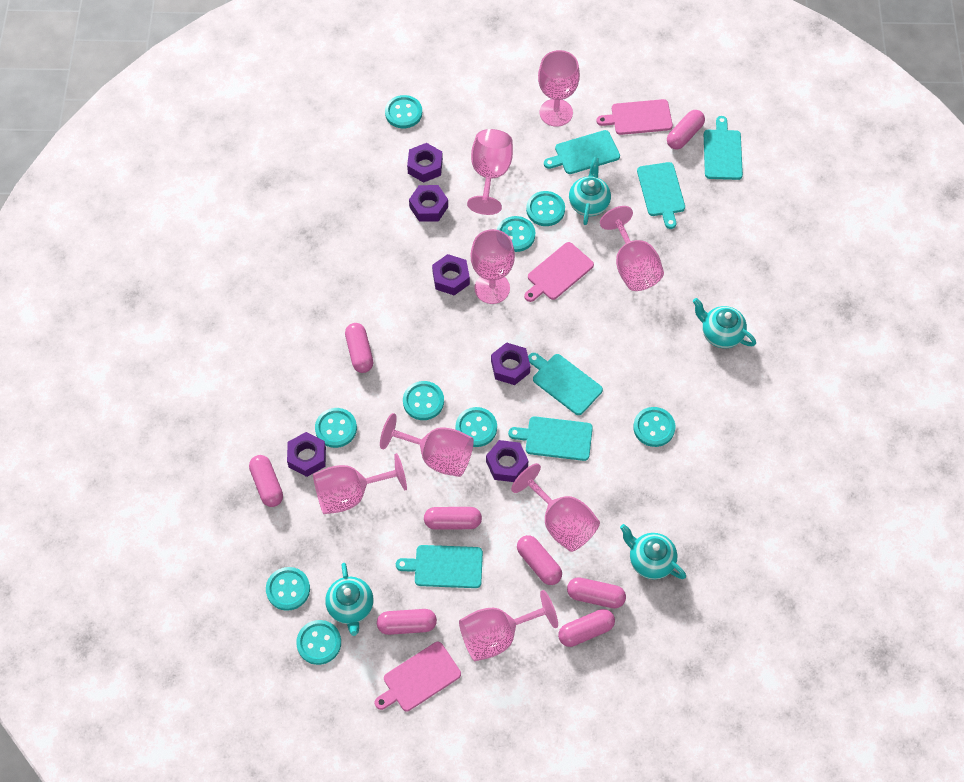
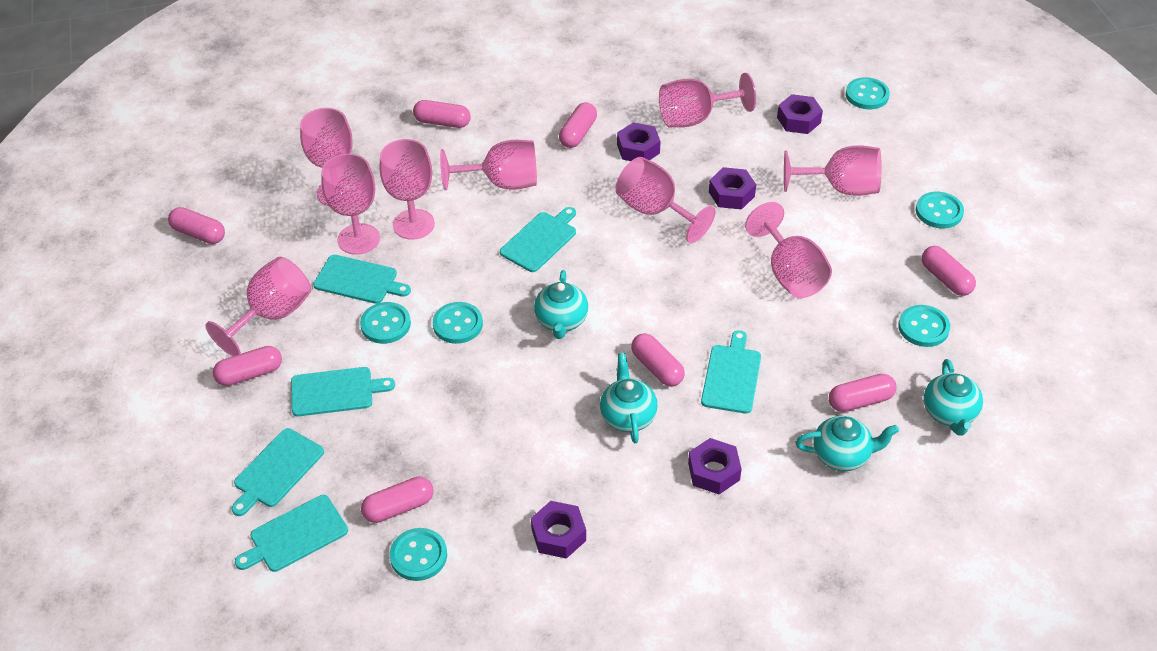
pink cutting board: 3 -> 0
pink goblet: 8 -> 9
purple nut: 6 -> 5
turquoise button: 9 -> 6

